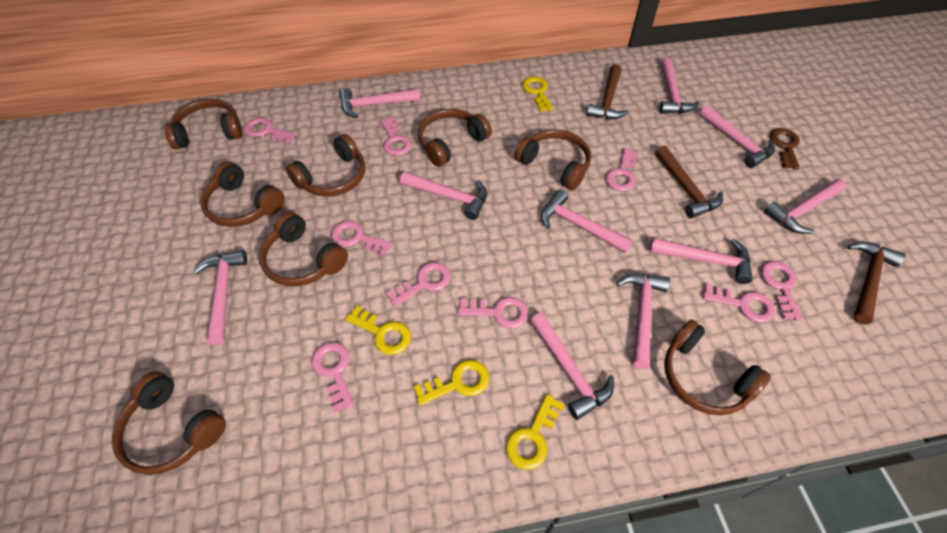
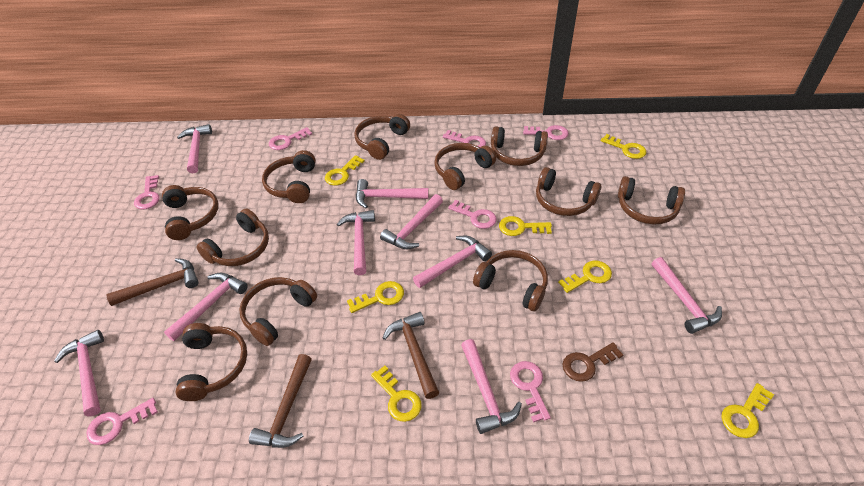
brown headphones: 8 -> 11
pink hammer: 10 -> 9
pink key: 9 -> 7
yellow key: 4 -> 7

